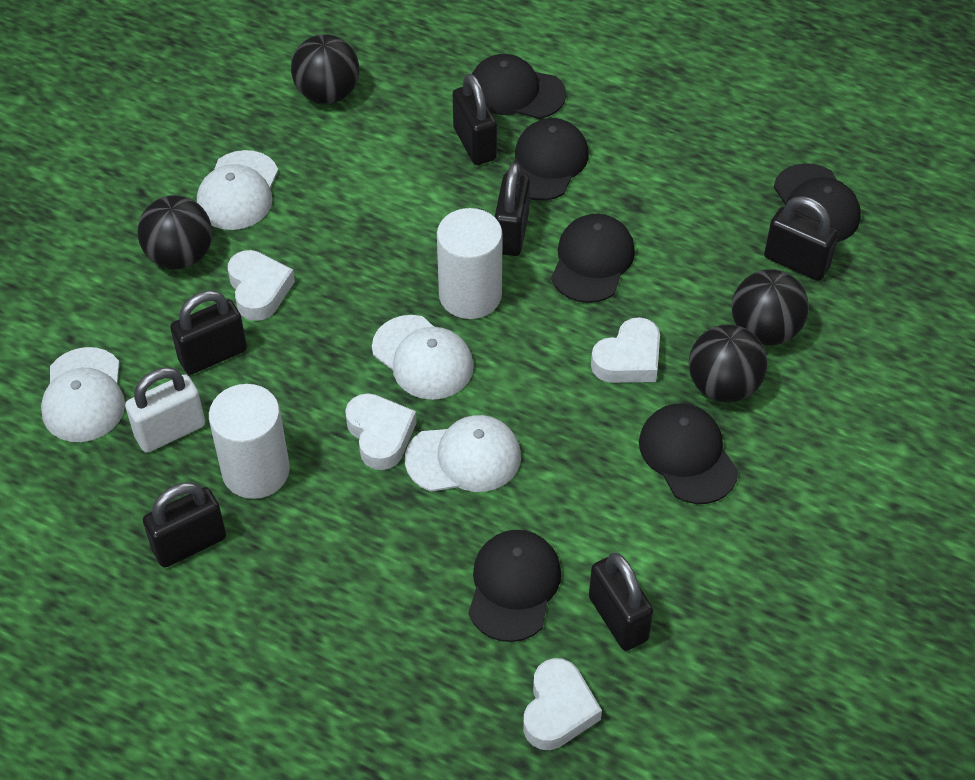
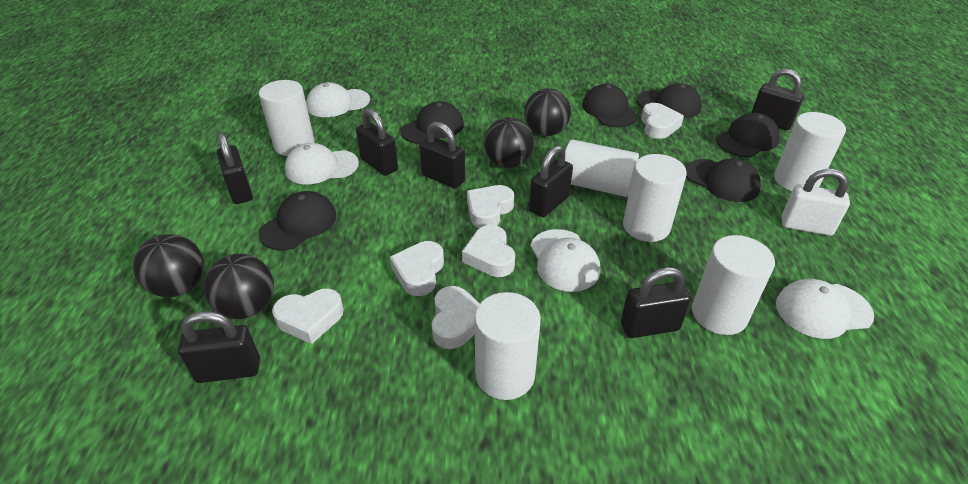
black padlock: 6 -> 7
white cylinder: 2 -> 6
white heart: 4 -> 6

